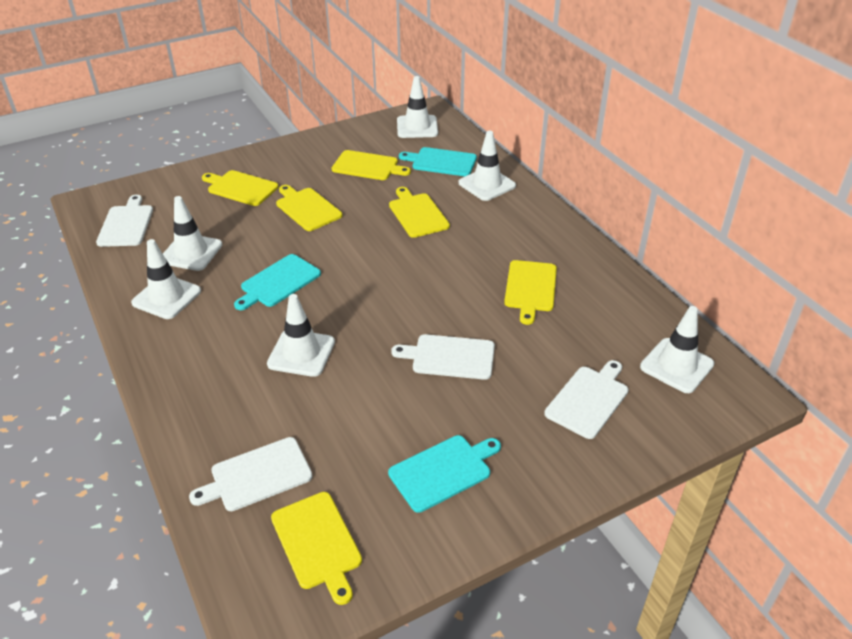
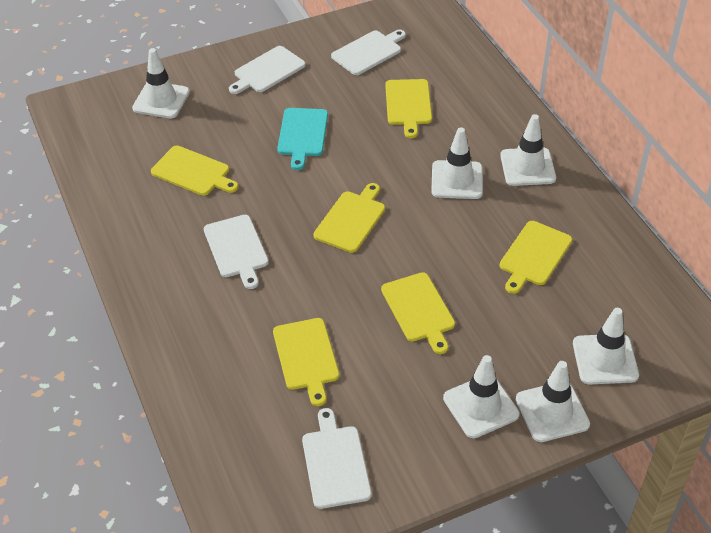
turquoise cutting board: 3 -> 1

